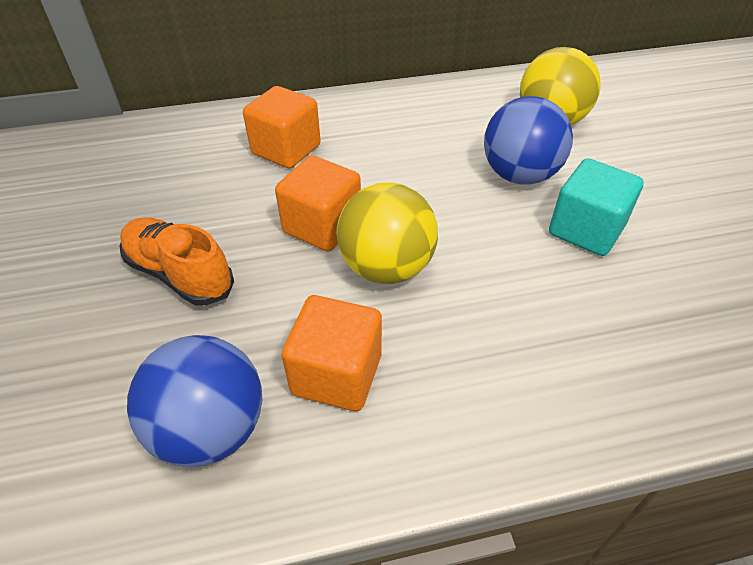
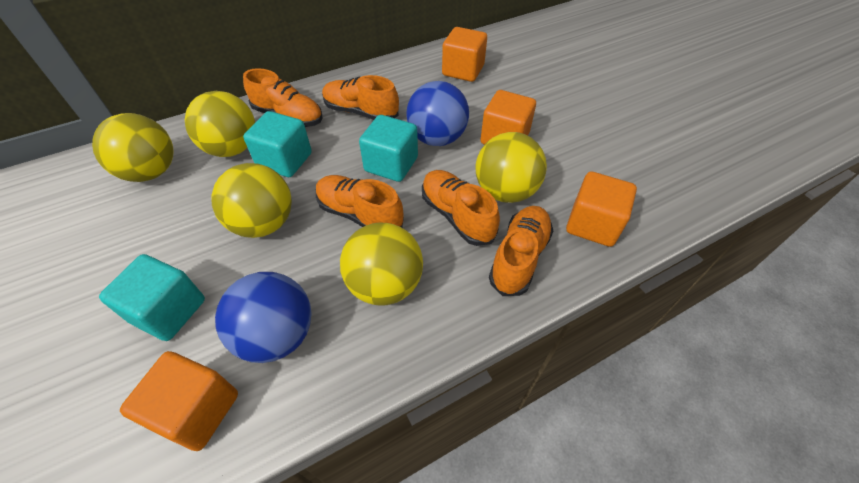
orange cube: 3 -> 4
orange shoe: 1 -> 5
turquoise cube: 1 -> 3
yellow ball: 2 -> 5

